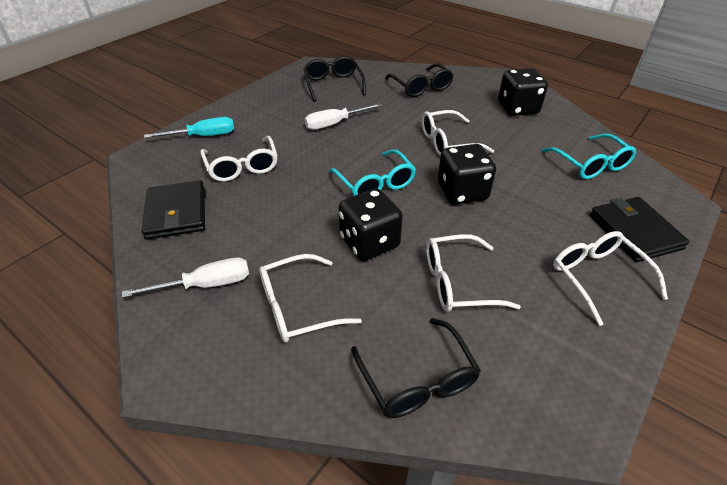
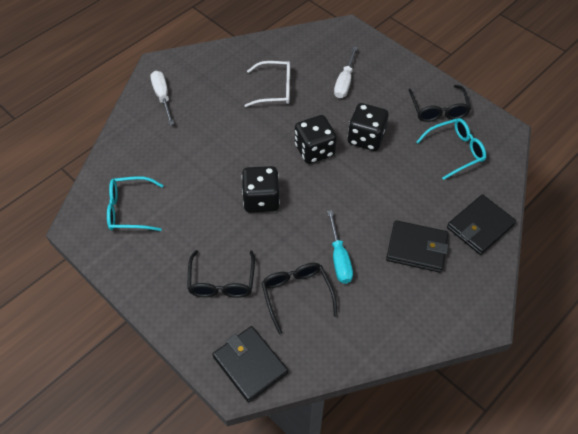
black wallet: 2 -> 3
white glasses: 5 -> 1

